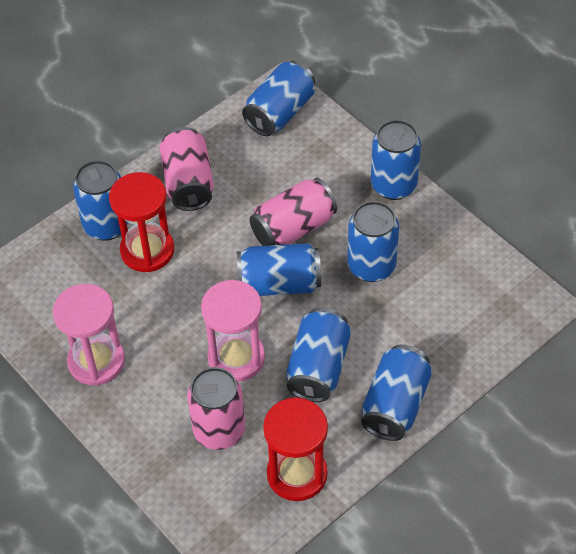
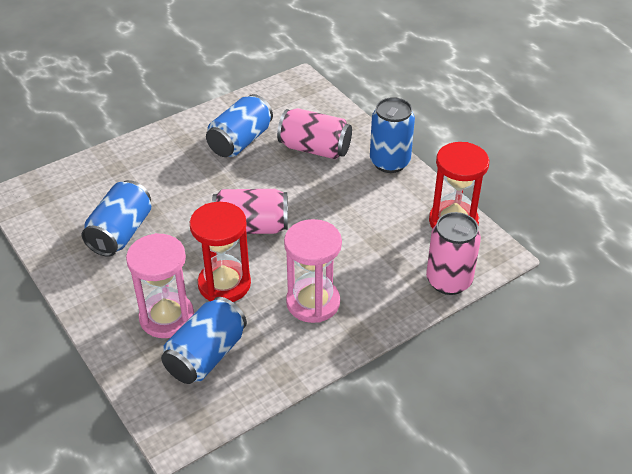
blue can: 7 -> 4

